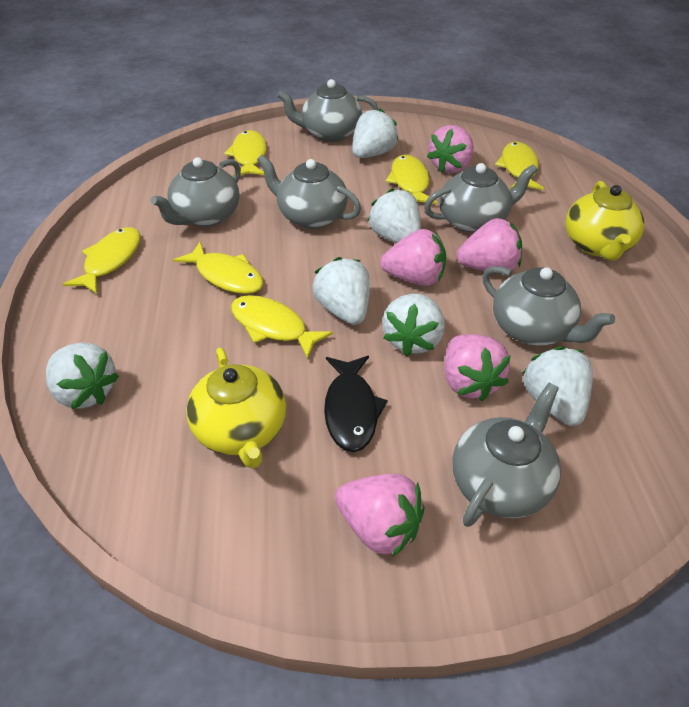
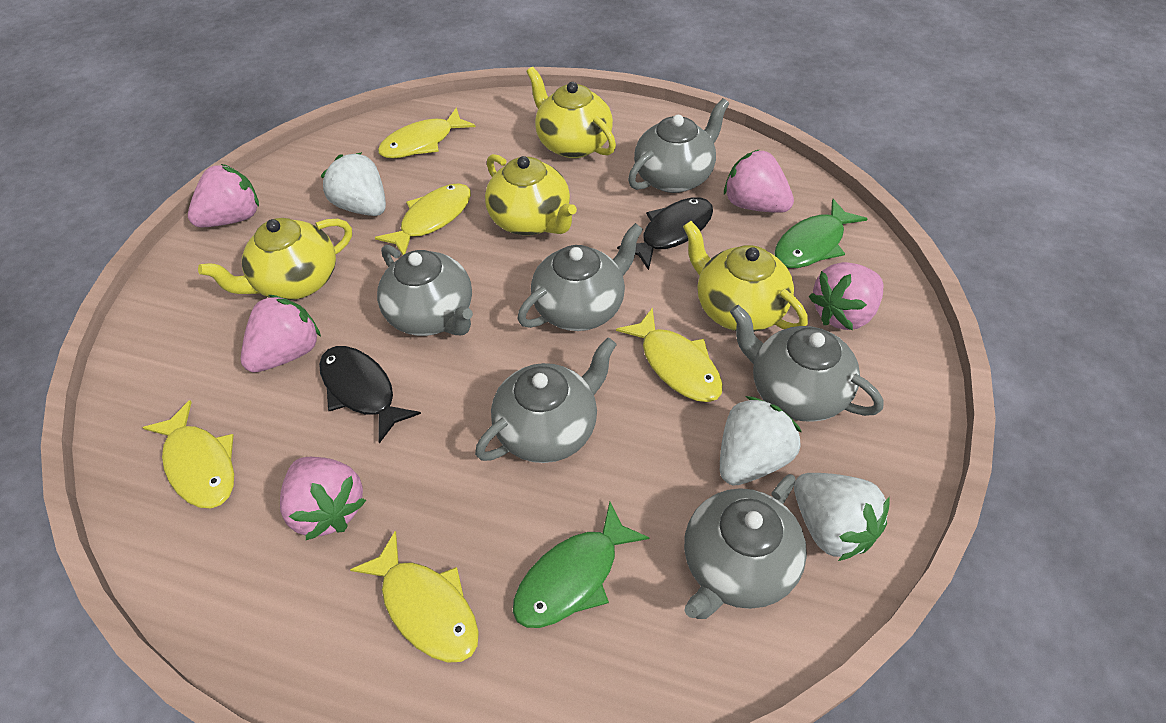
black fish: 1 -> 2
green fish: 0 -> 2
white strawberry: 6 -> 3
yellow fish: 6 -> 5
yellow teapot: 2 -> 4

